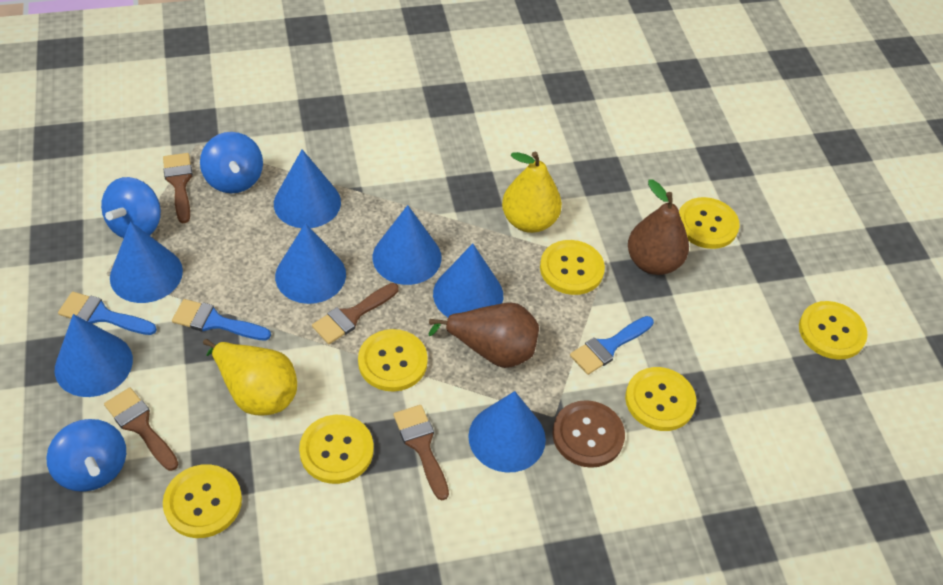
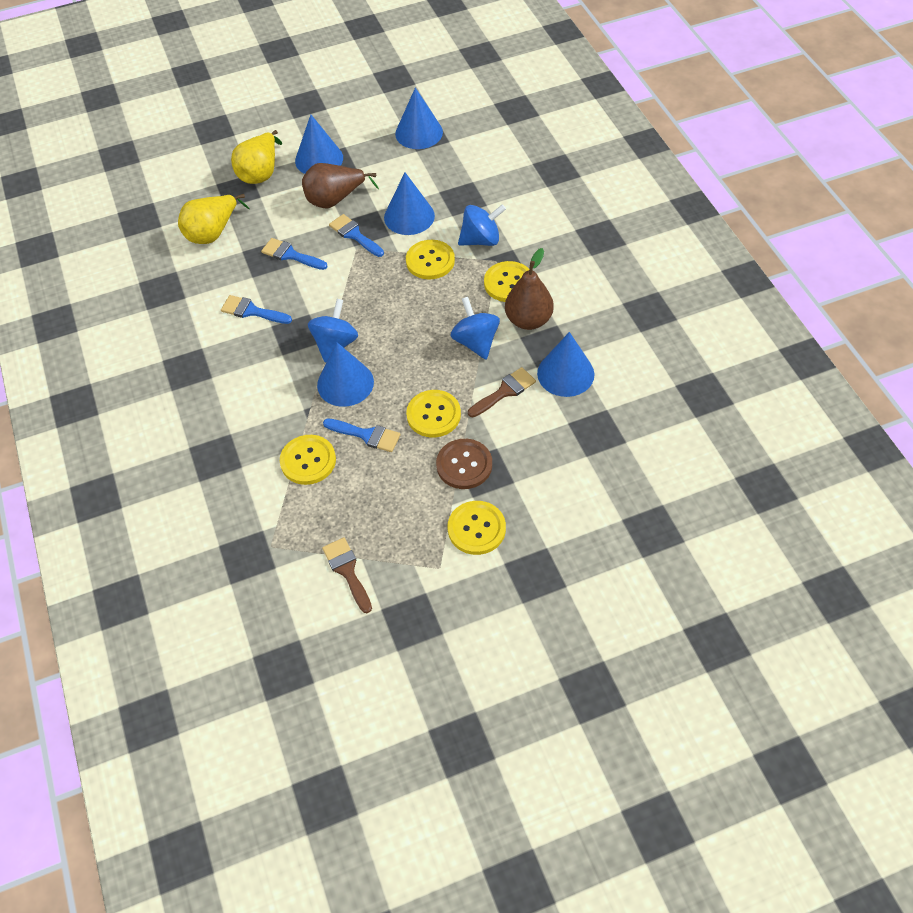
blue brush: 3 -> 4
blue cone: 7 -> 5
brown brush: 4 -> 2
yellow button: 7 -> 5

